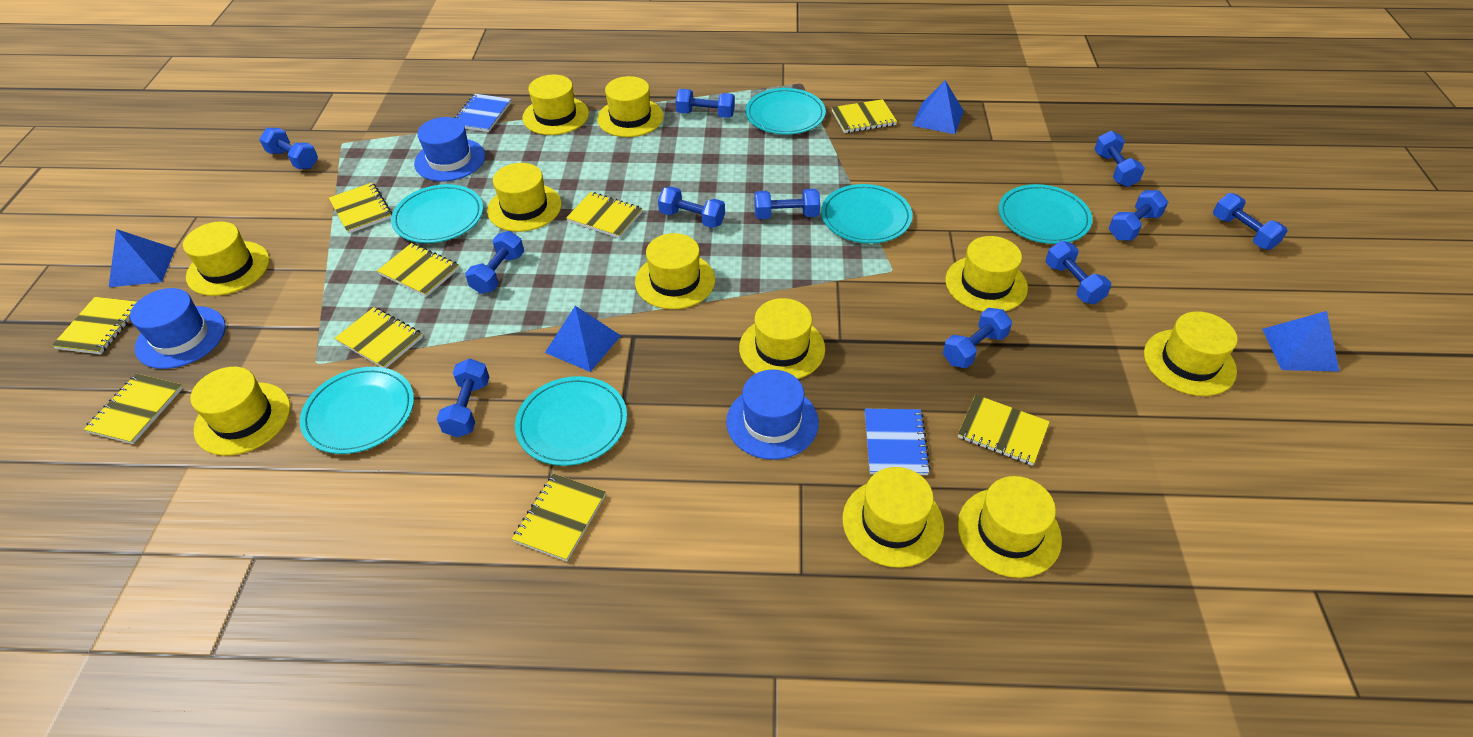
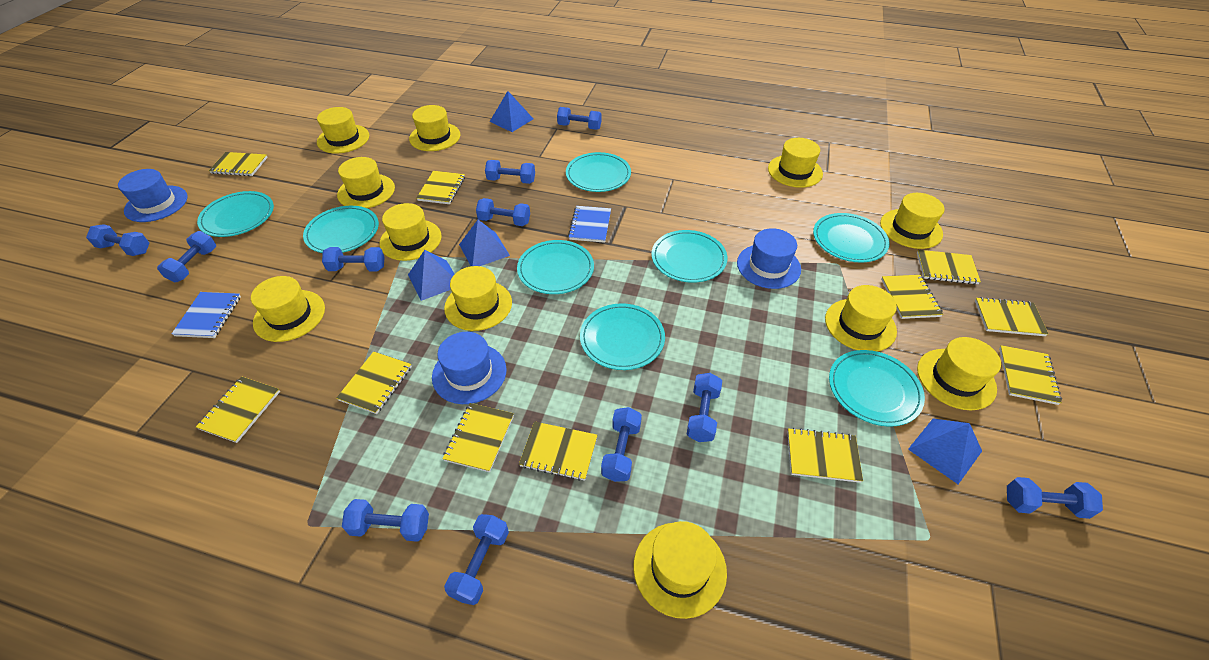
turquoise plate: 6 -> 8
yellow notebook: 9 -> 11

